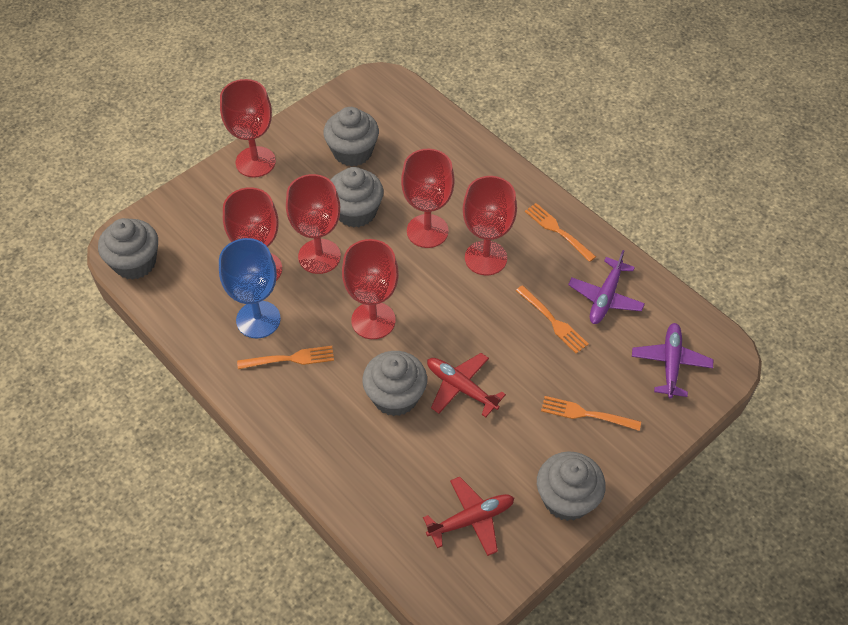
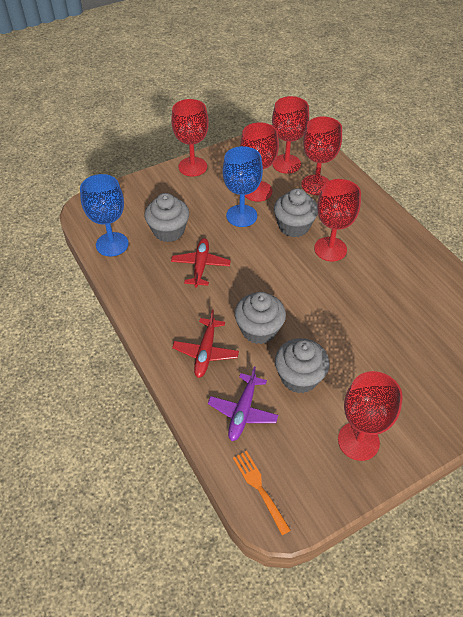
blue goblet: 1 -> 2
grey cupcake: 5 -> 4
orange fork: 4 -> 1
purple plane: 2 -> 1

